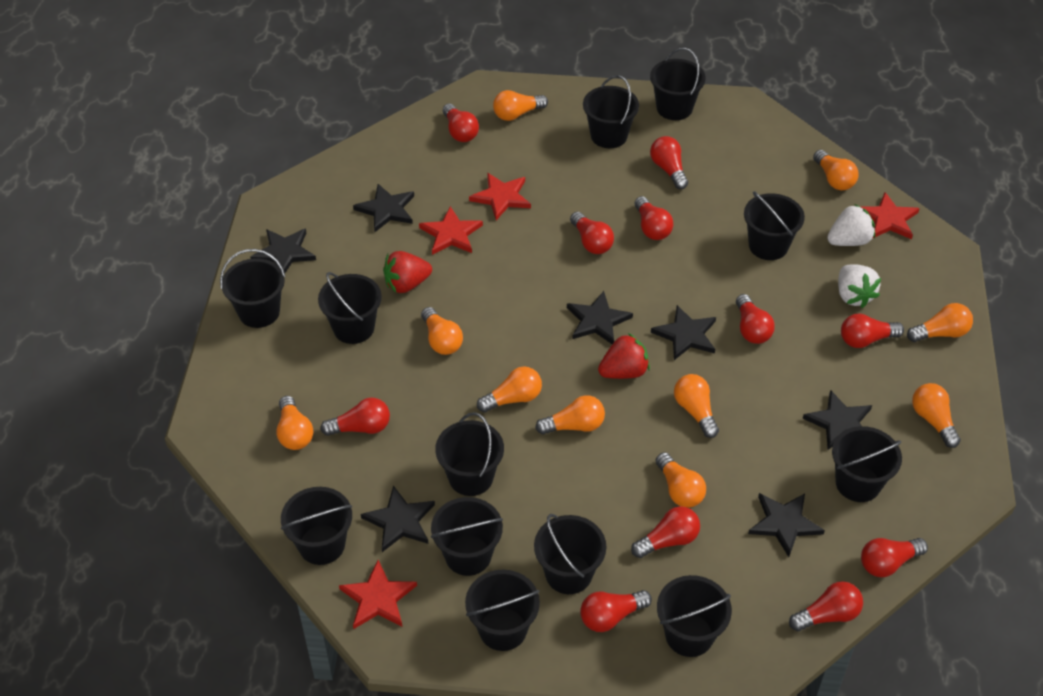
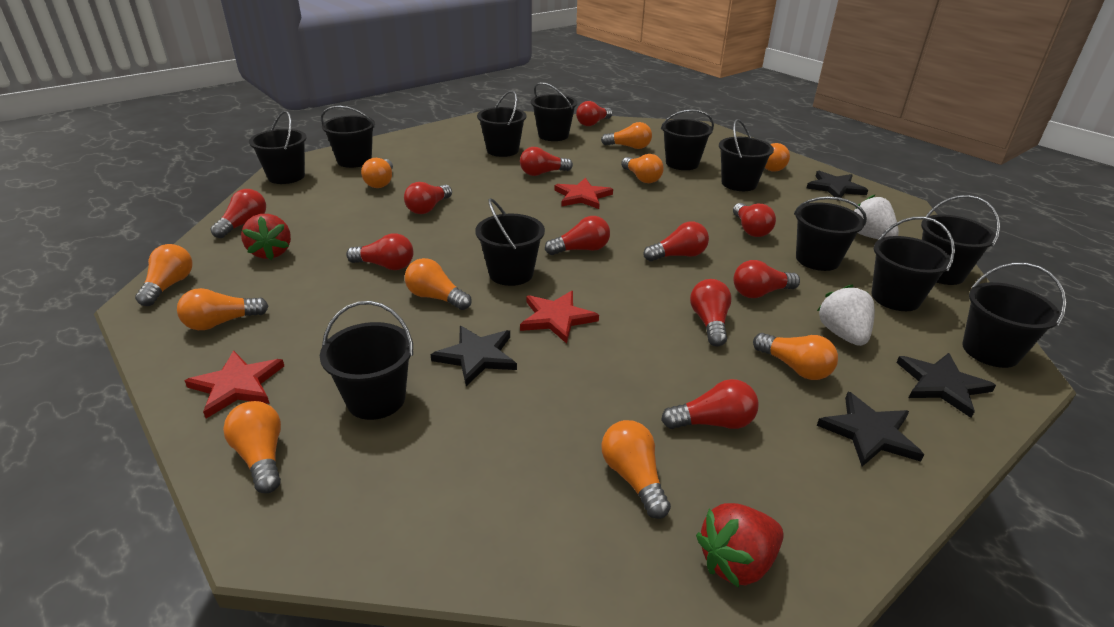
black star: 7 -> 4
red star: 4 -> 3

